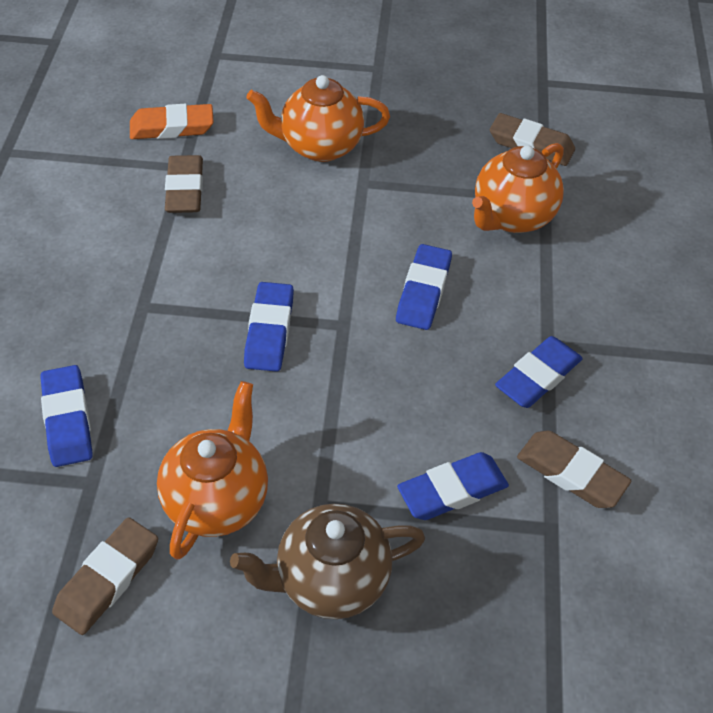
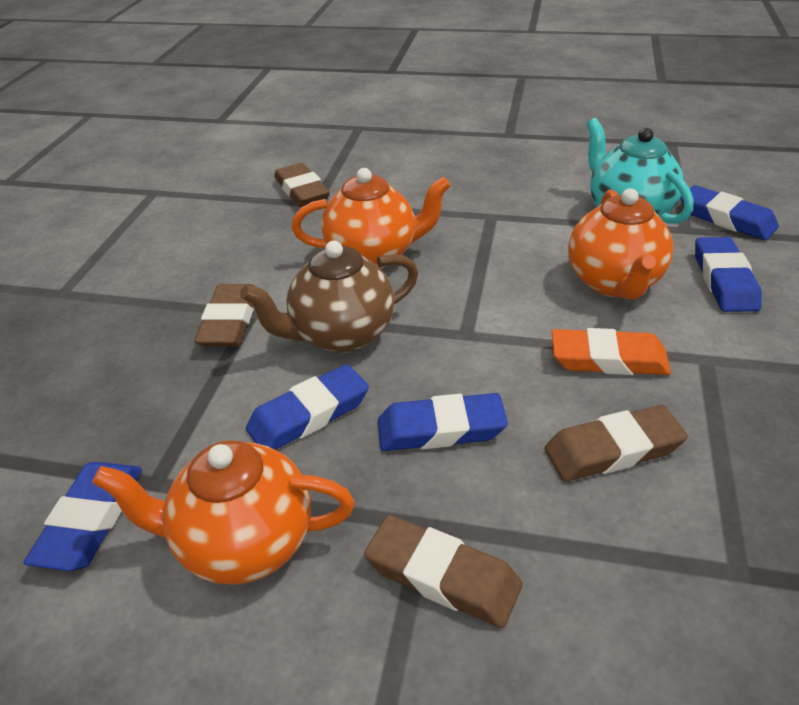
turquoise teapot: 0 -> 1

